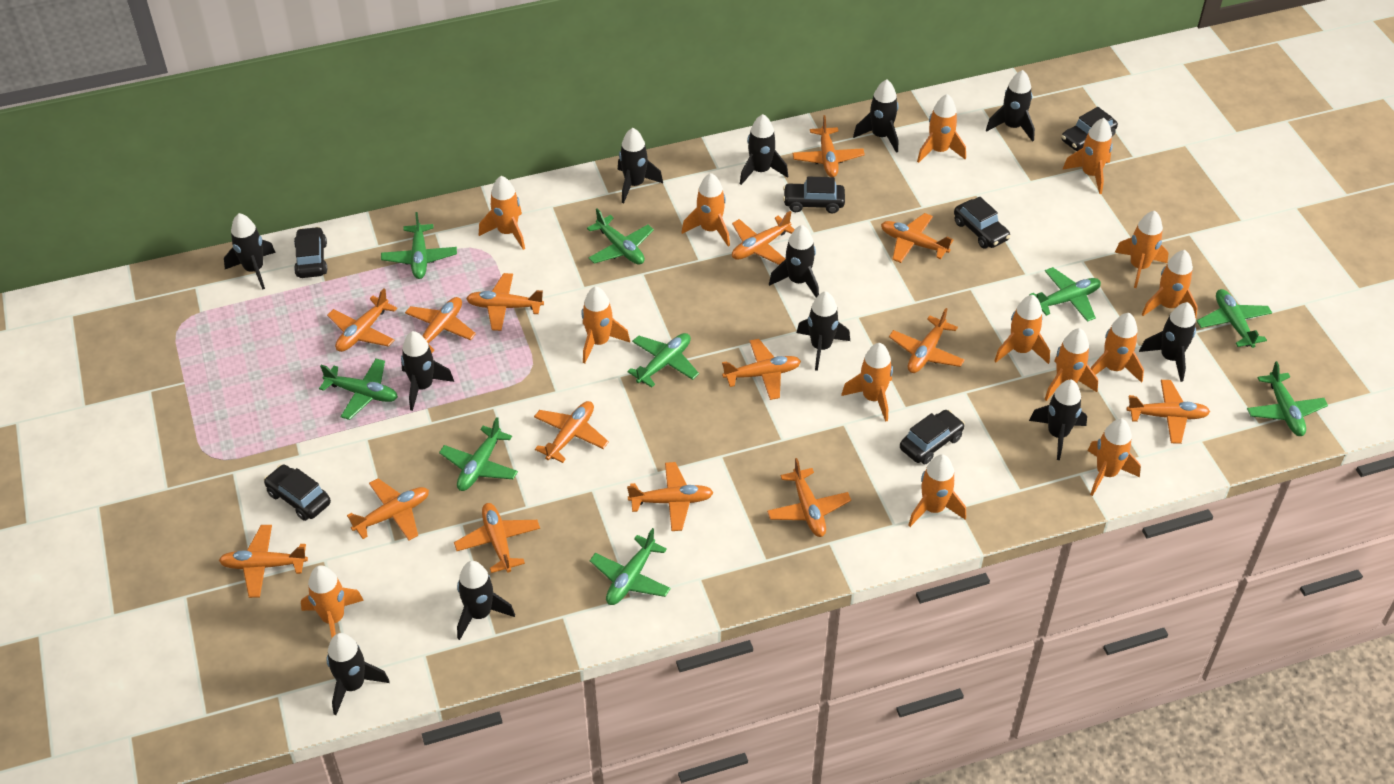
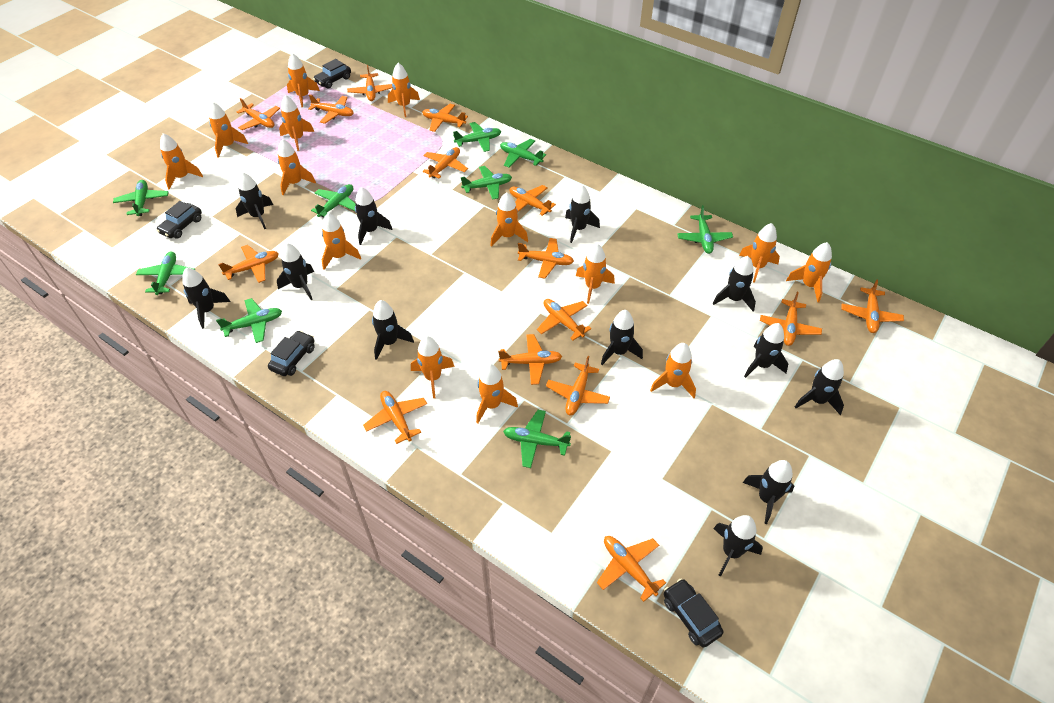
black car: 6 -> 4

